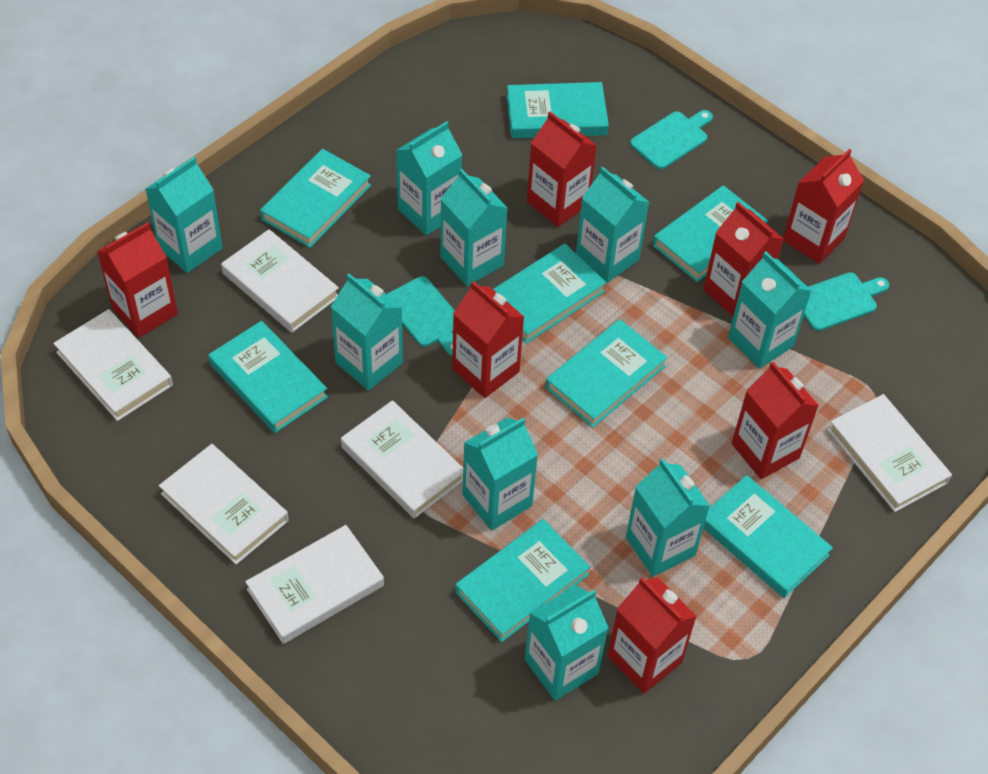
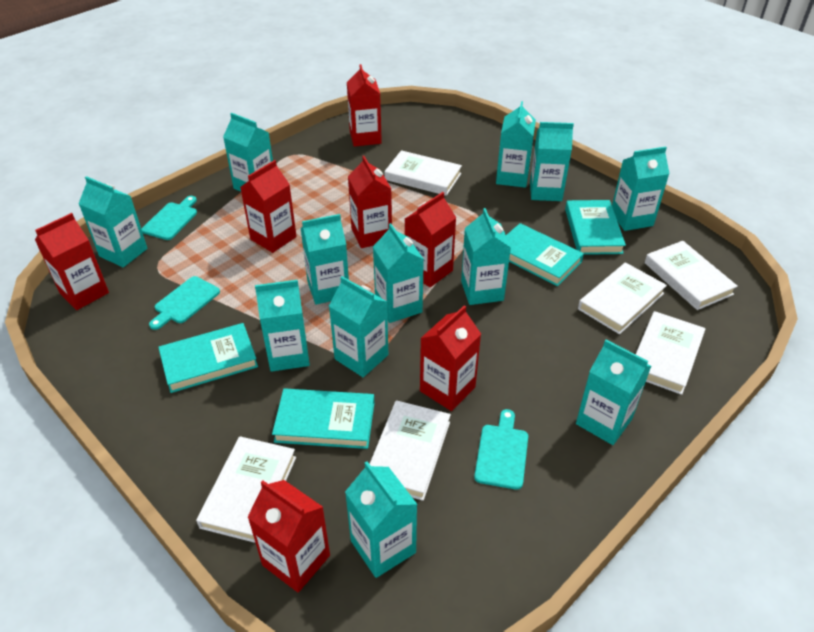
turquoise book: 8 -> 4
turquoise carton: 9 -> 12

